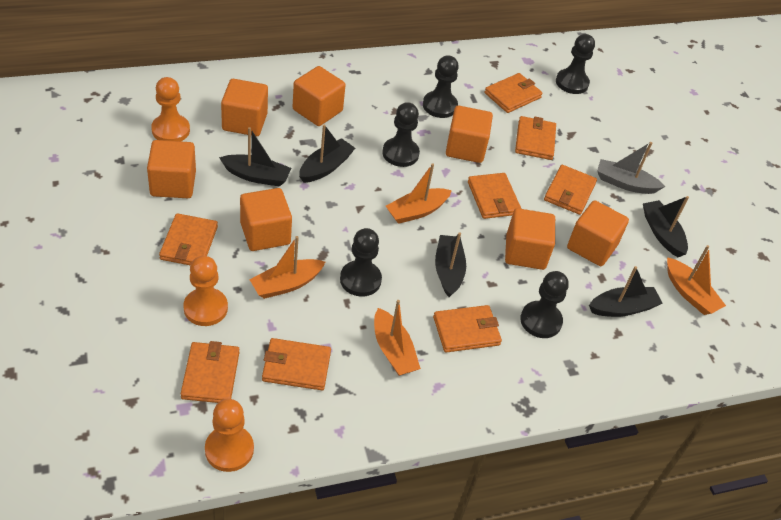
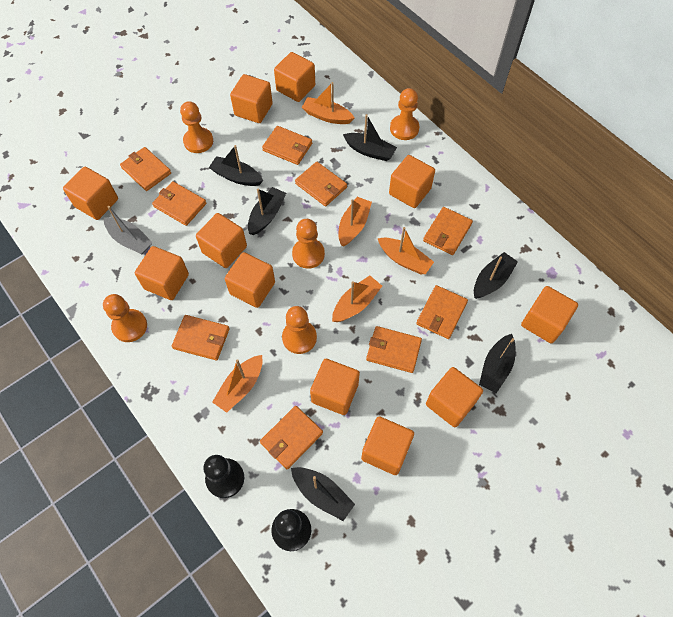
black boat: 5 -> 6
black pawn: 5 -> 2
orange boat: 4 -> 5
orange cube: 7 -> 11
orange pawn: 3 -> 5
orange wallet: 8 -> 9

